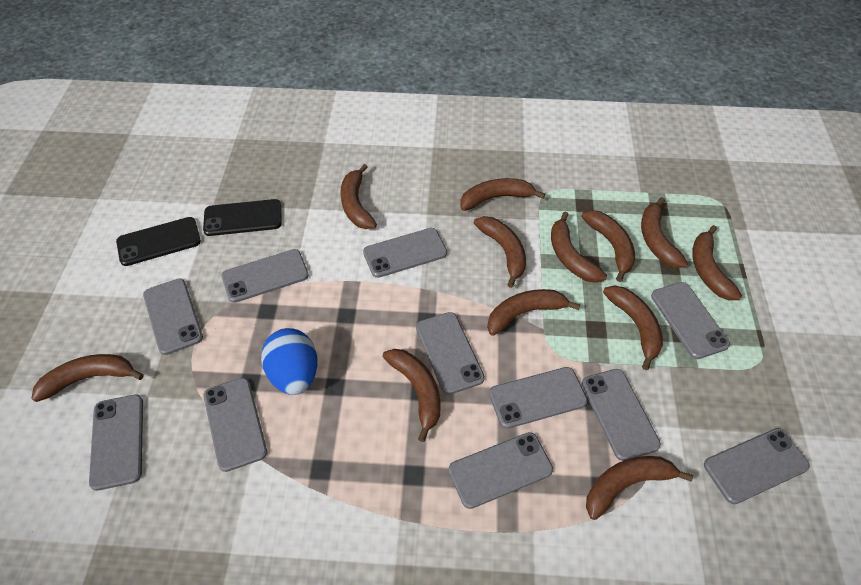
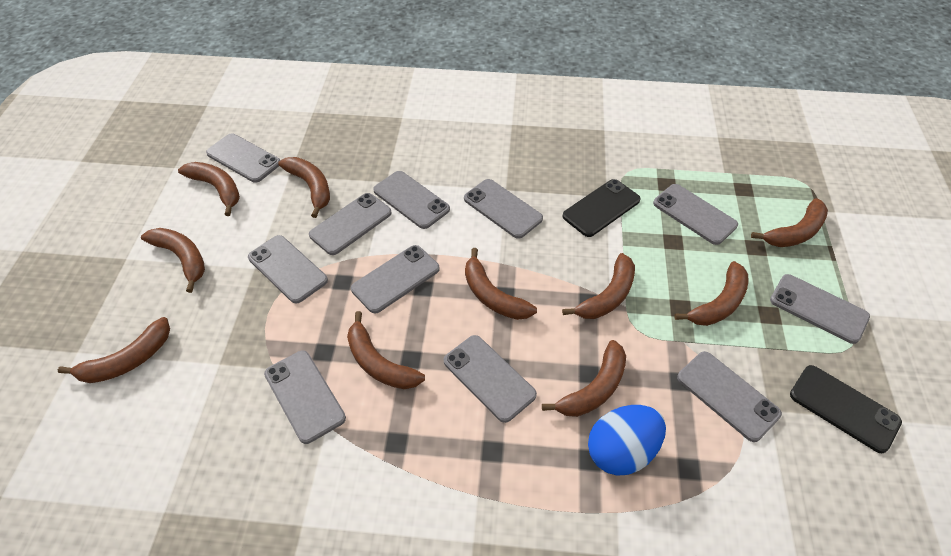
brown banana: 12 -> 10

